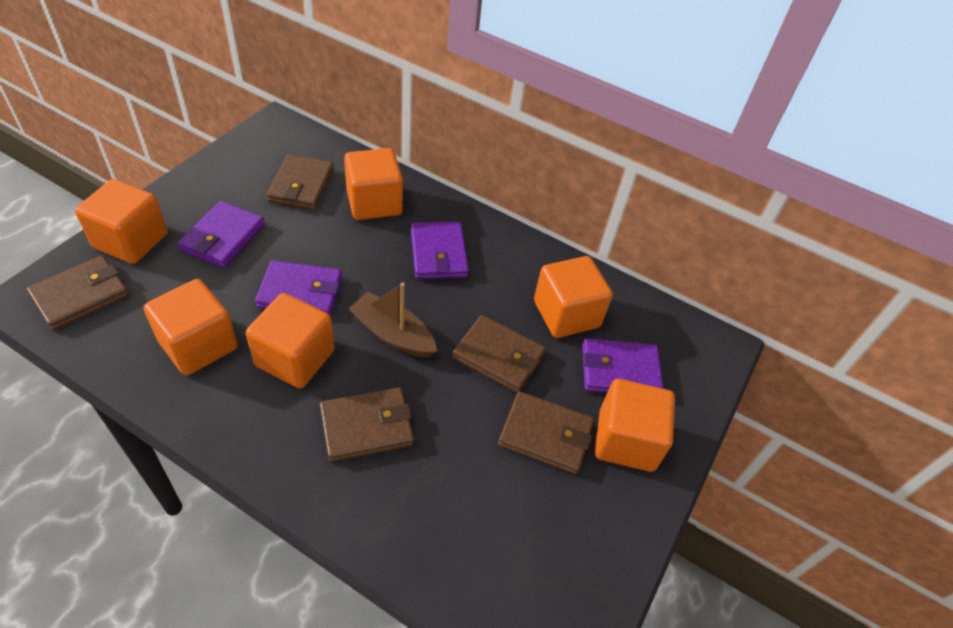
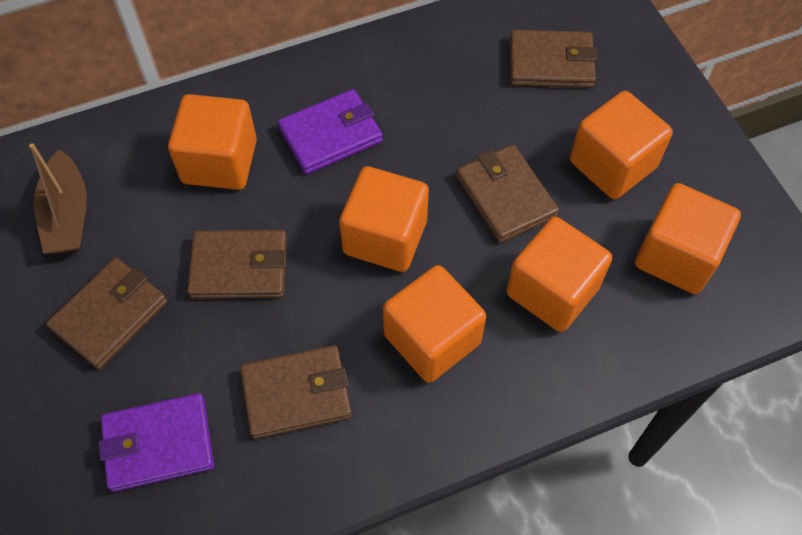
purple wallet: 4 -> 2

